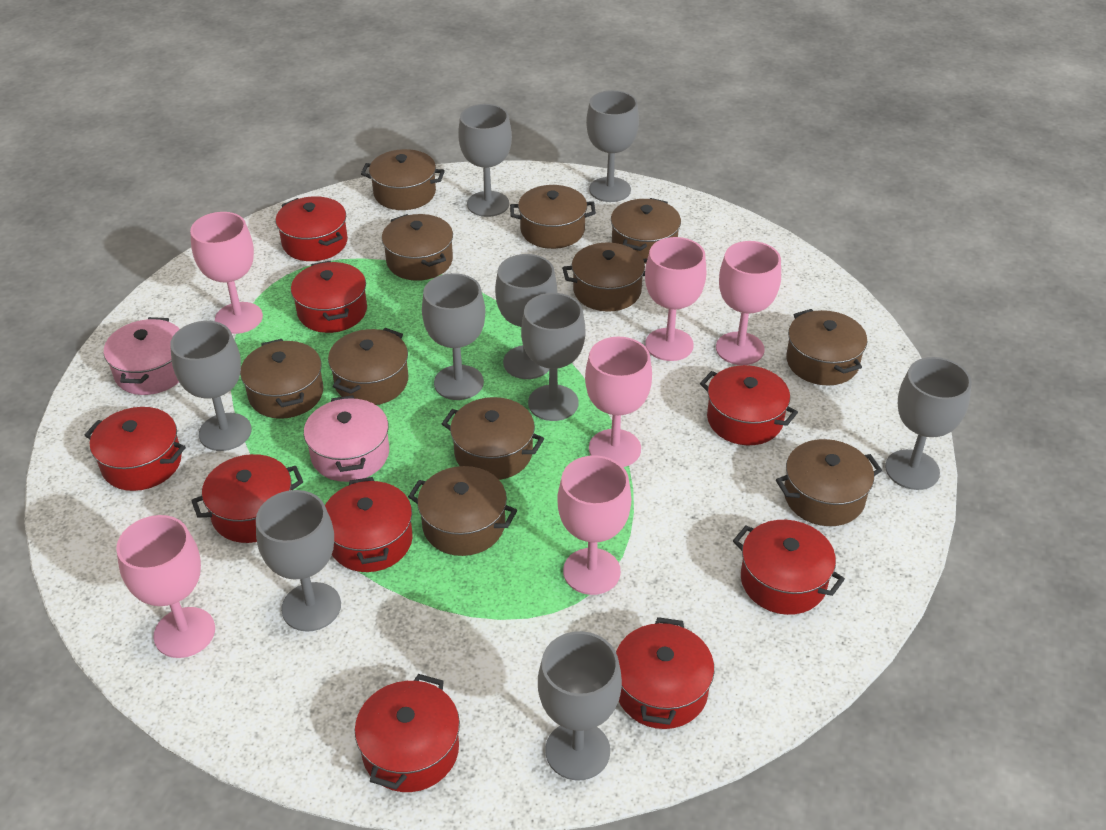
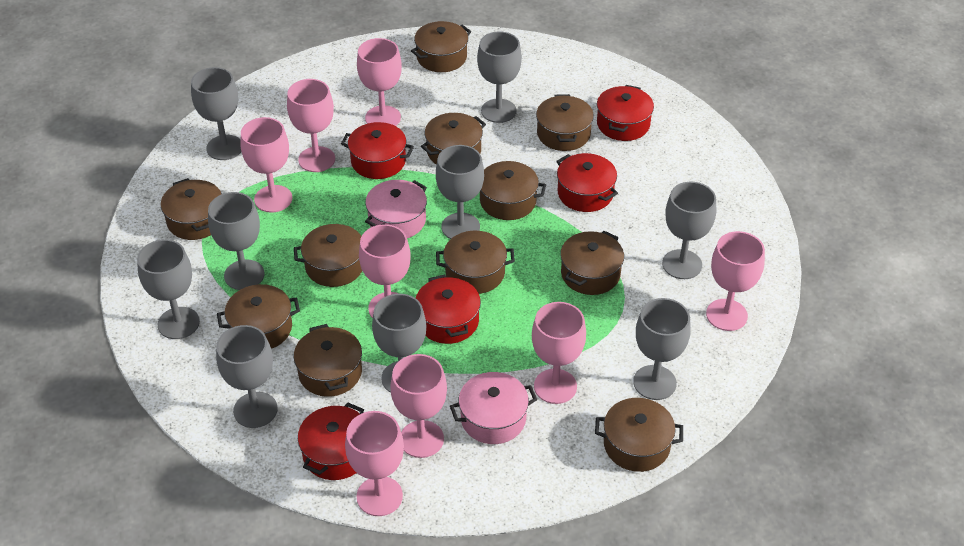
pink goblet: 6 -> 8
red pot: 9 -> 5

